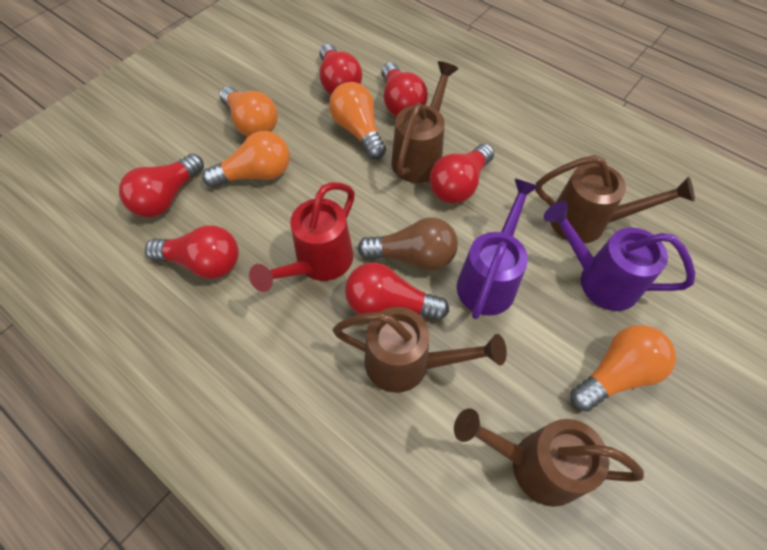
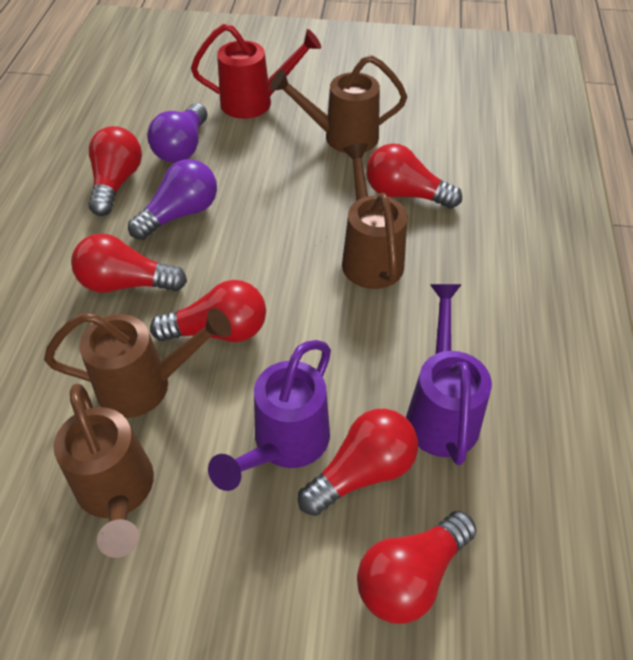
brown light bulb: 1 -> 0
orange light bulb: 4 -> 0
purple light bulb: 0 -> 2

